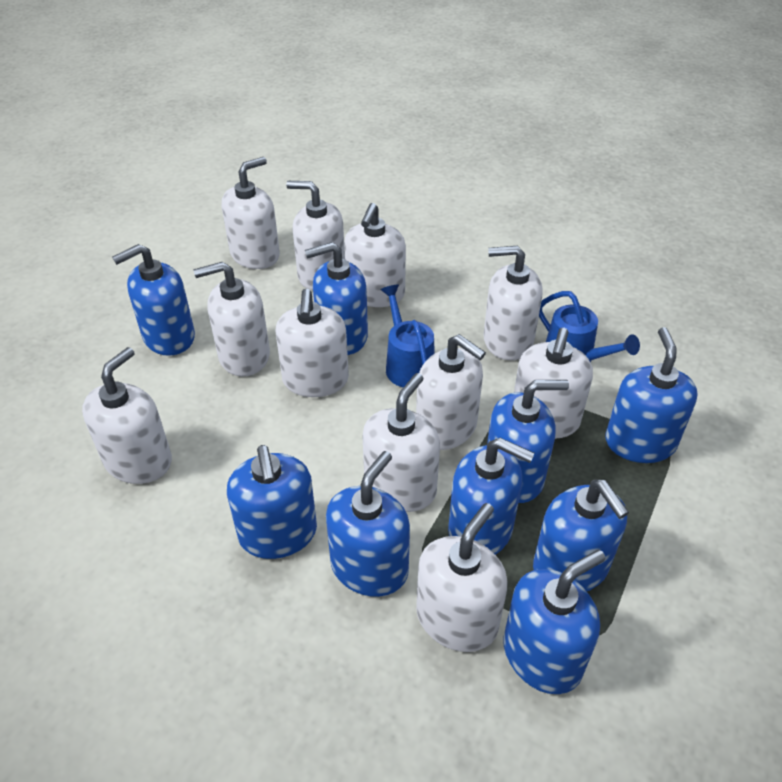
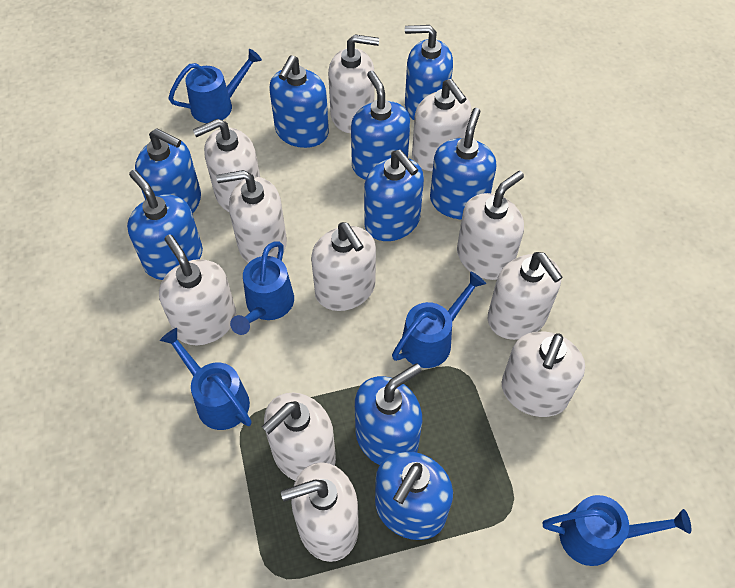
blue watering can: 2 -> 5

